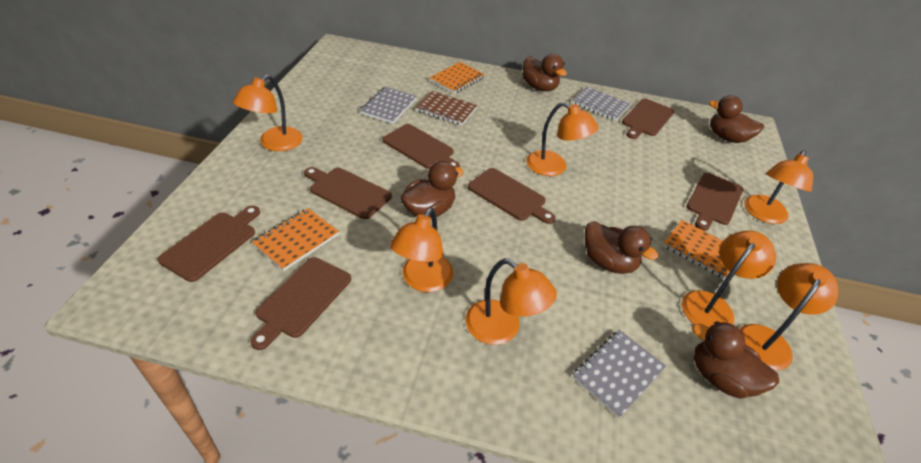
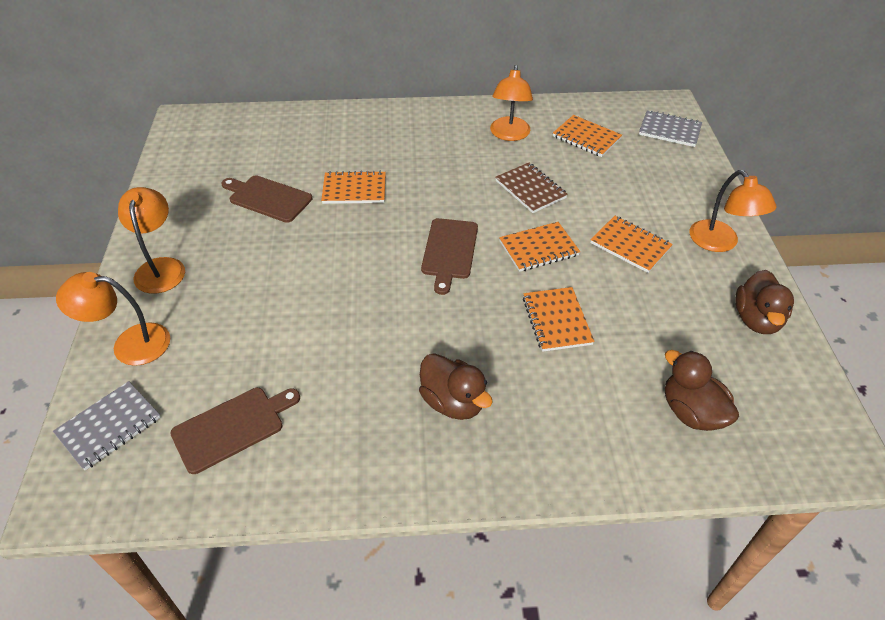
brown cutting board: 7 -> 3
brown duck: 5 -> 3
grey notebook: 3 -> 2
orange lamp: 7 -> 4
orange notebook: 3 -> 5

